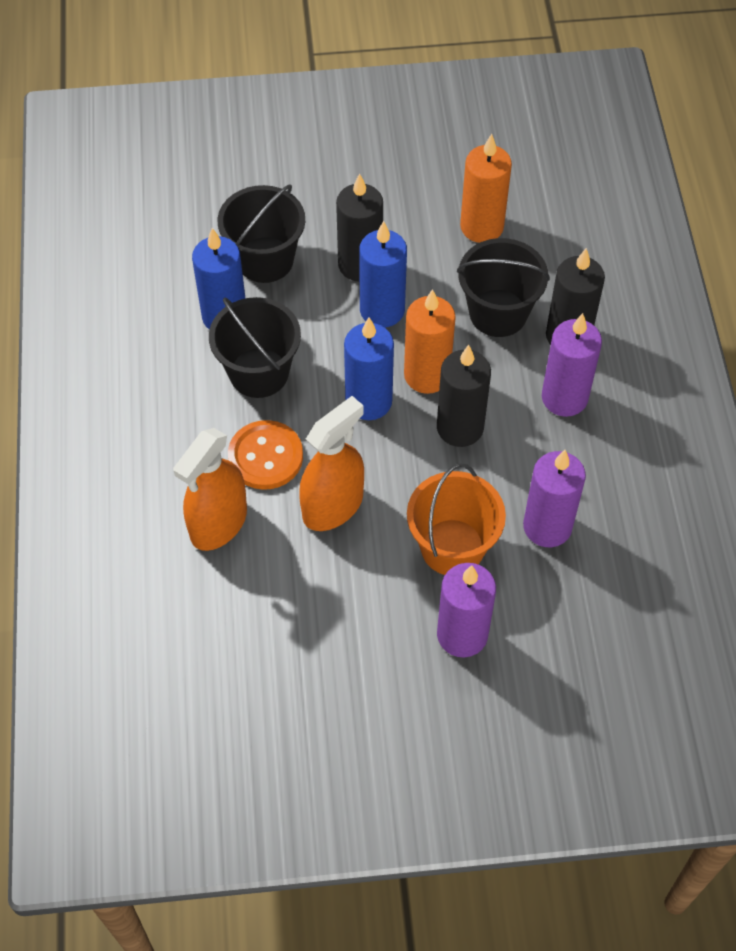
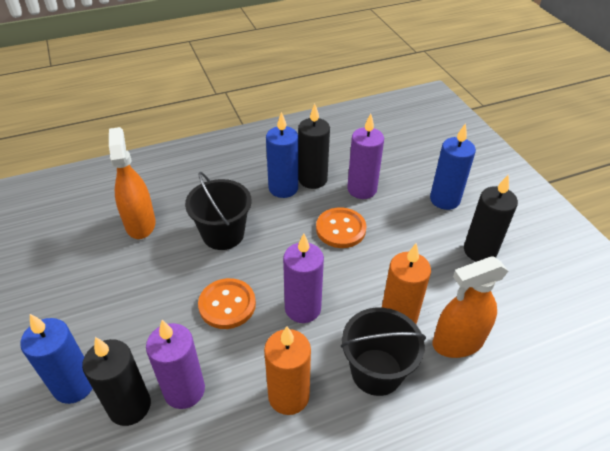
black bucket: 3 -> 2
orange bucket: 1 -> 0
orange button: 1 -> 2

